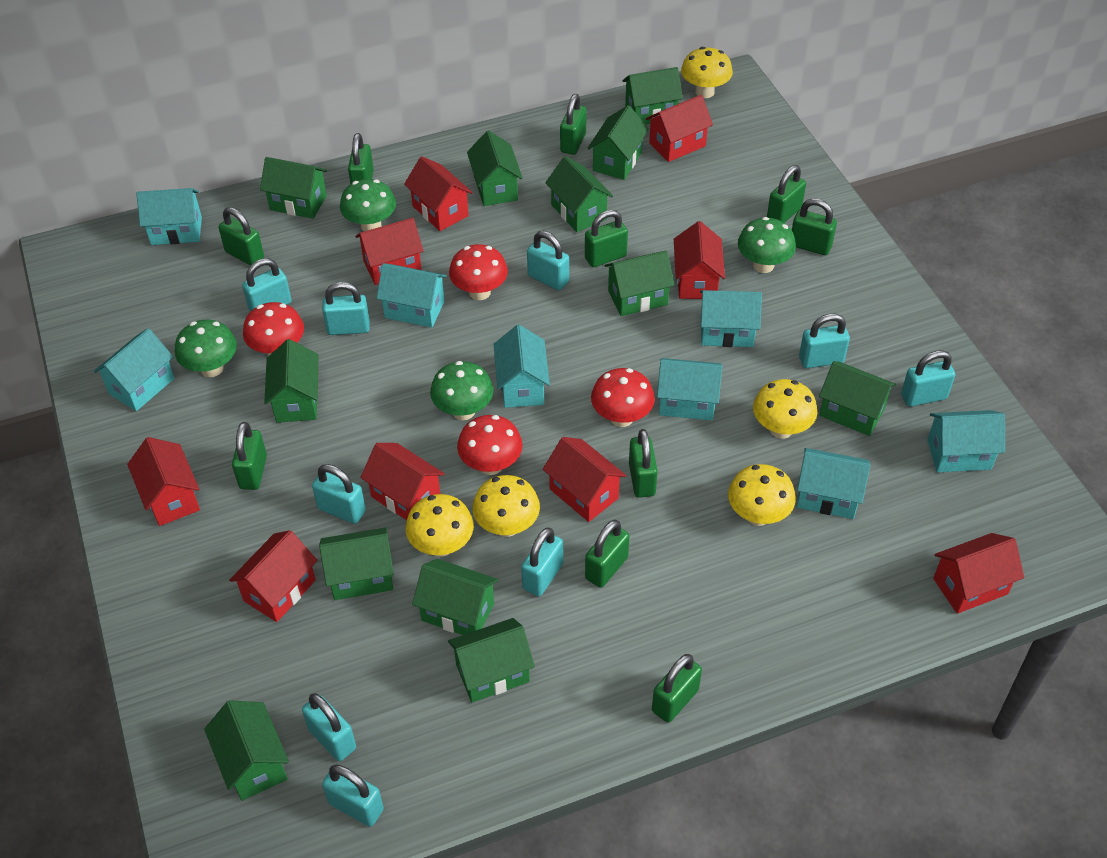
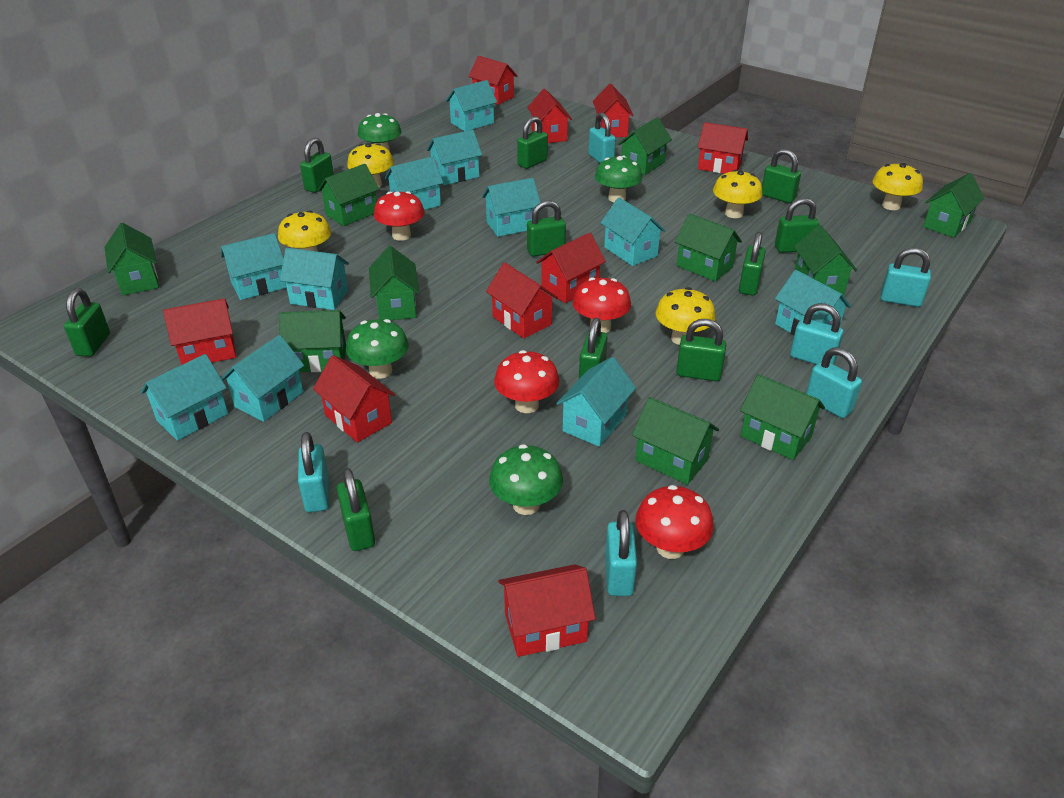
green house: 12 -> 10
turquoise house: 8 -> 11
turquoise padlock: 9 -> 6

